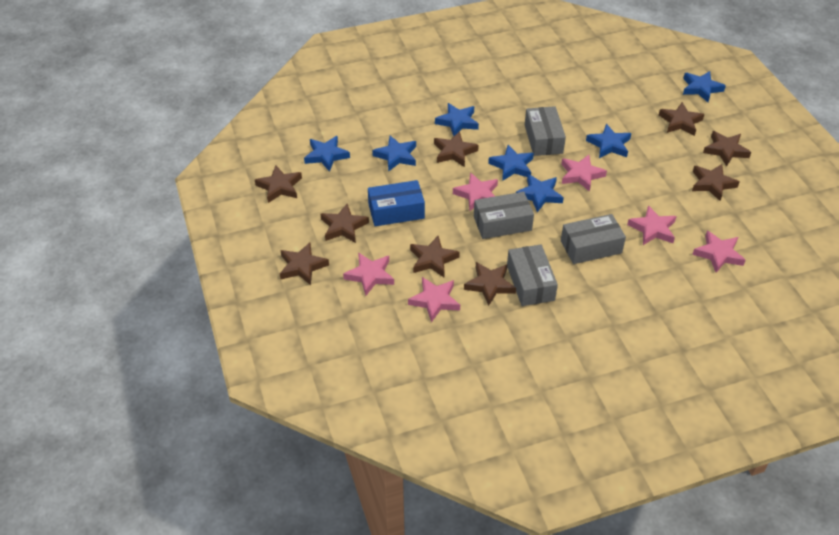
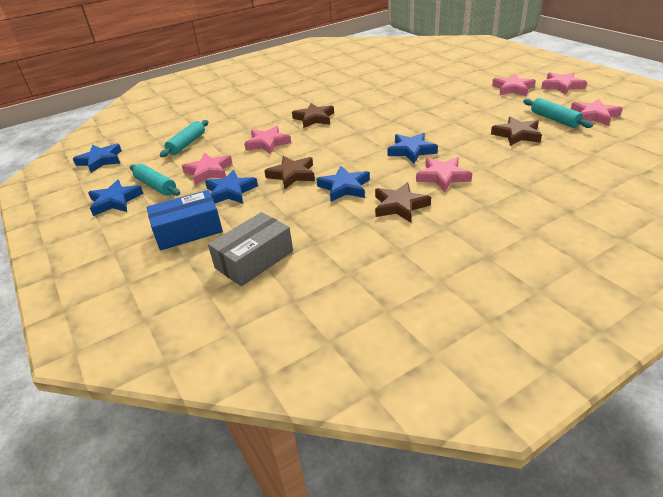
blue star: 7 -> 5
brown star: 9 -> 4
grey box: 4 -> 1
turquoise rolling pin: 0 -> 3

